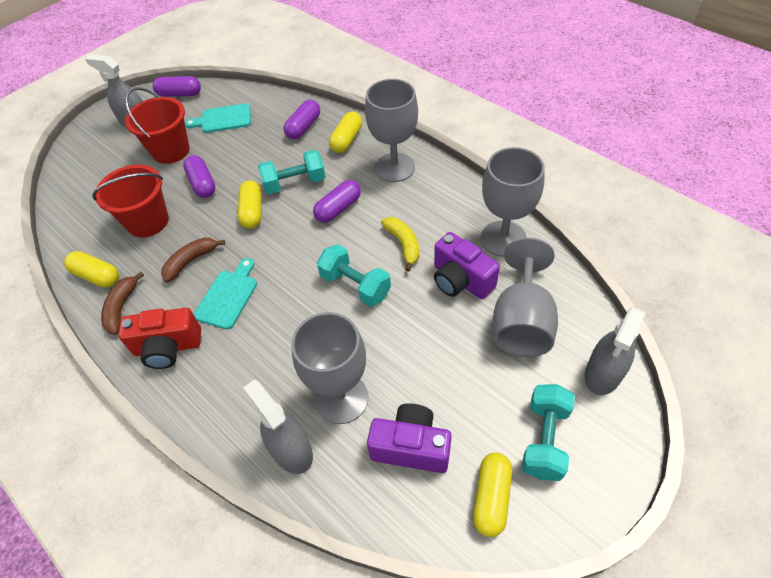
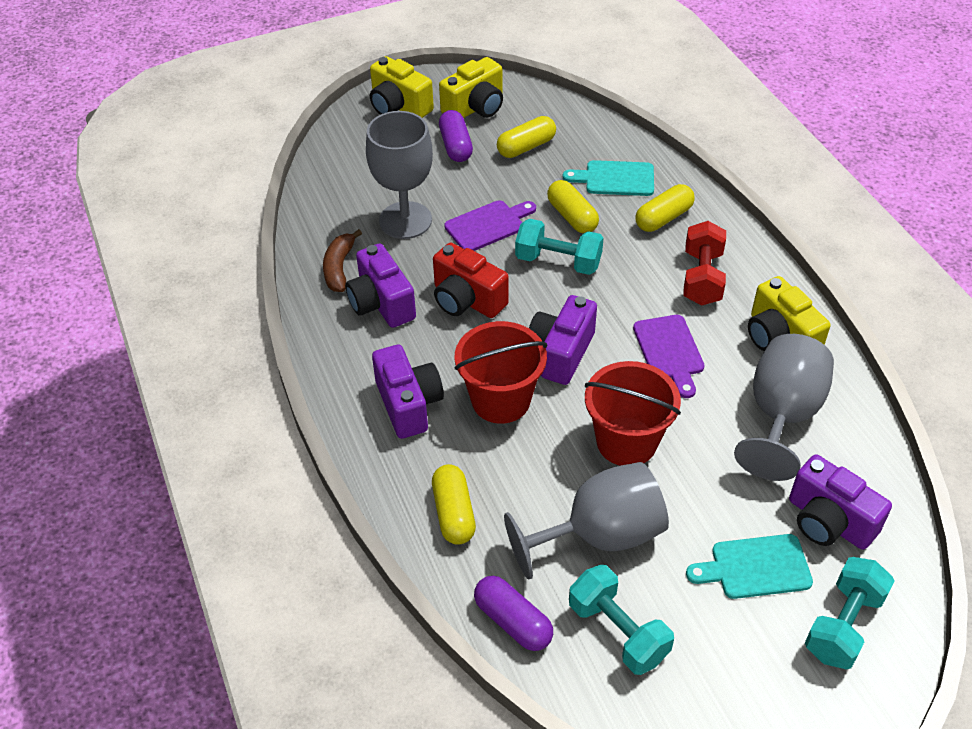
brown banana: 2 -> 1
grey goblet: 4 -> 3
grey spray bottle: 3 -> 0
purple camera: 2 -> 4
purple capsule: 4 -> 2
purple cutting board: 0 -> 2
red dumbbell: 0 -> 1
yellow banana: 1 -> 0
yellow camera: 0 -> 3

